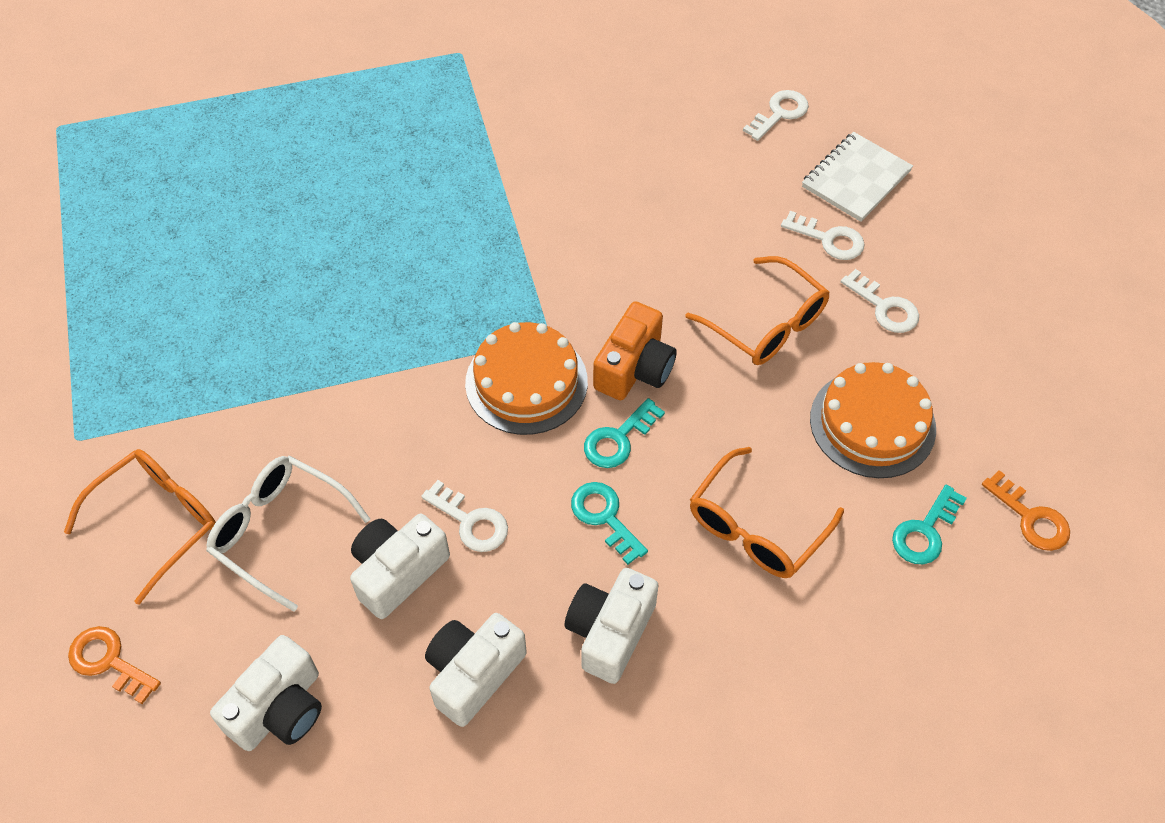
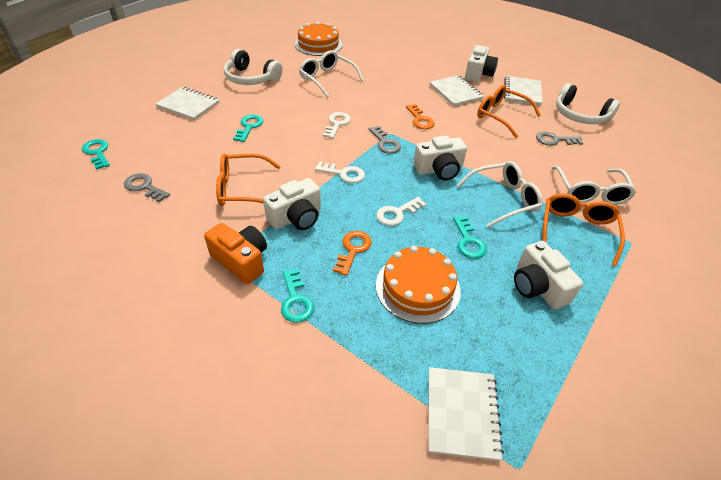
grey key: 0 -> 3
turquoise key: 3 -> 4
white glasses: 1 -> 3
white headphones: 0 -> 2
white key: 4 -> 3
white notebook: 1 -> 4

